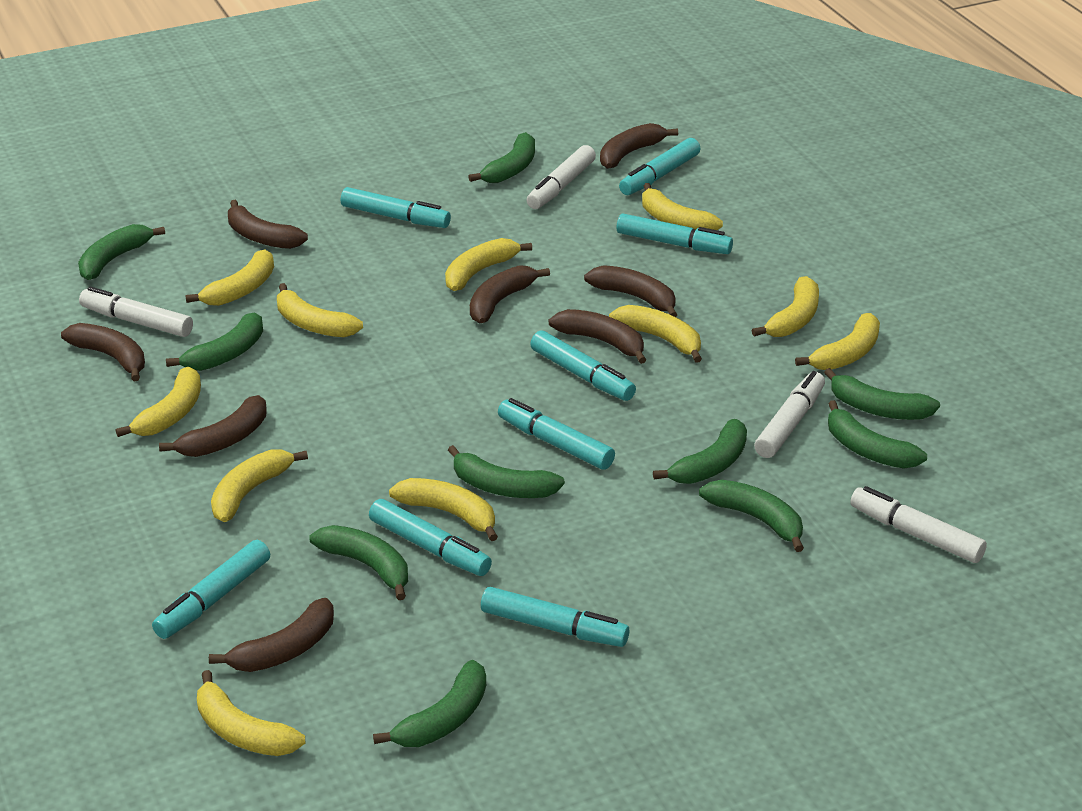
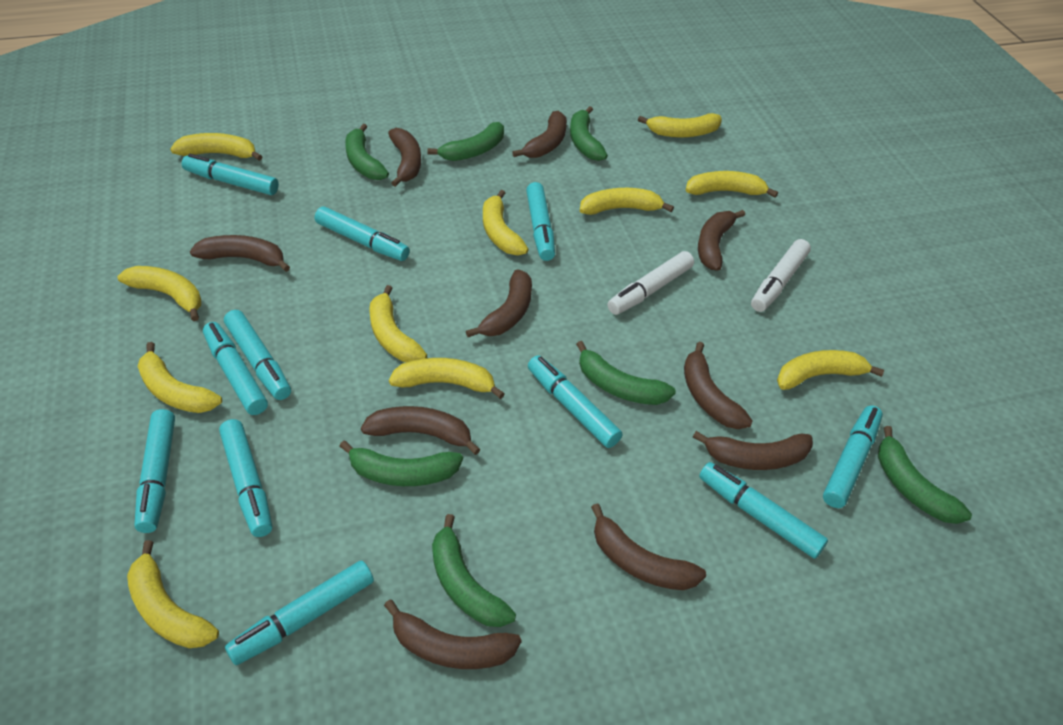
brown banana: 8 -> 10
green banana: 10 -> 7
turquoise marker: 8 -> 11
white marker: 4 -> 2

